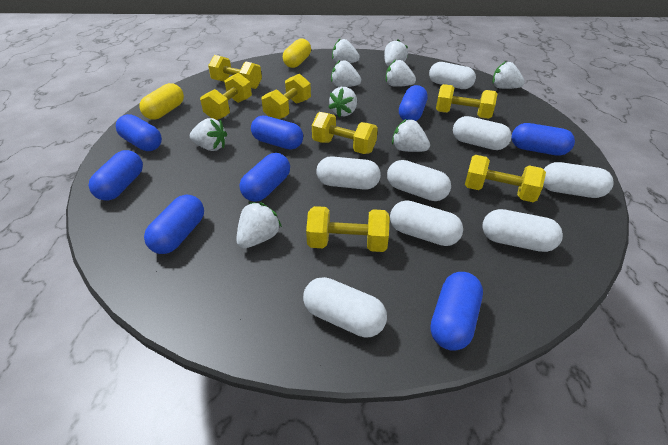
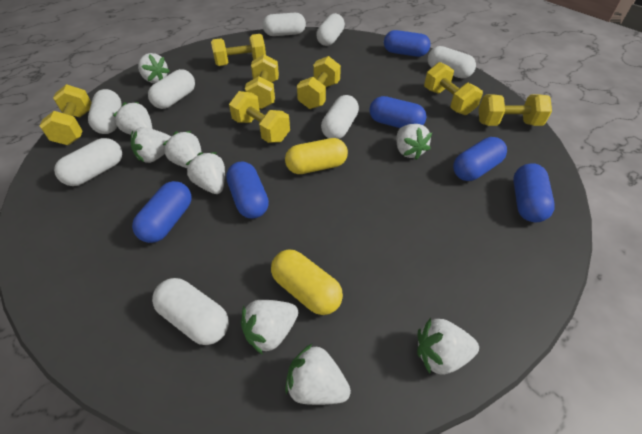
blue capsule: 8 -> 6

